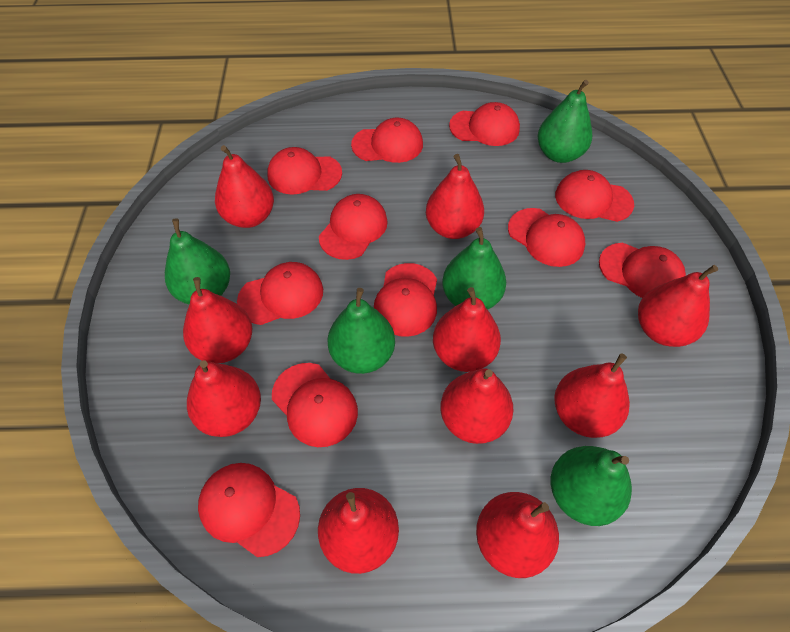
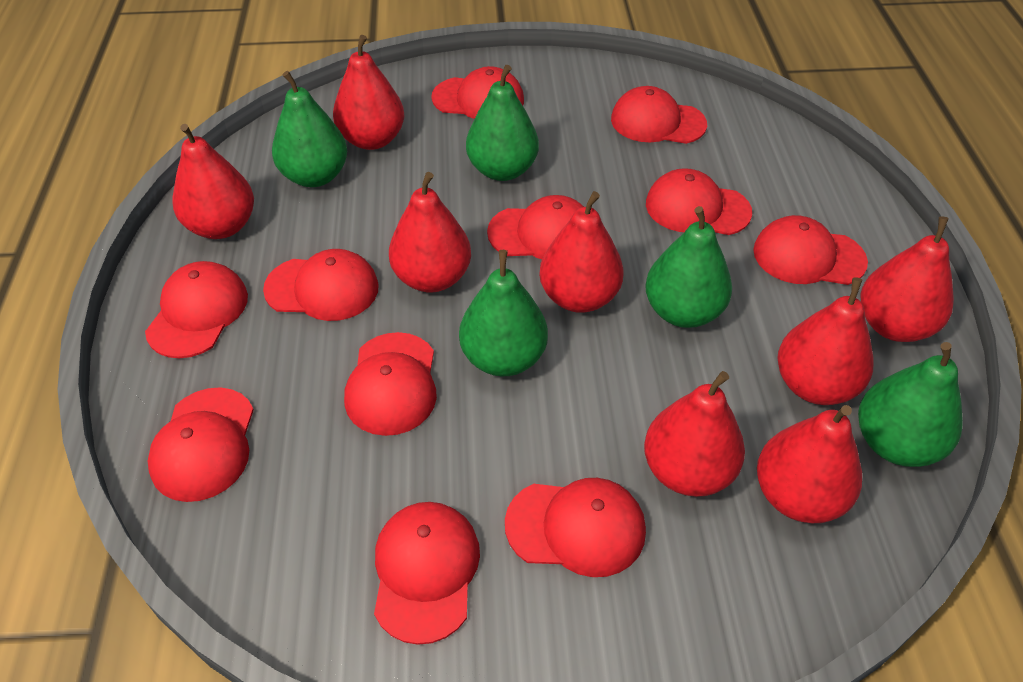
red pear: 10 -> 8

